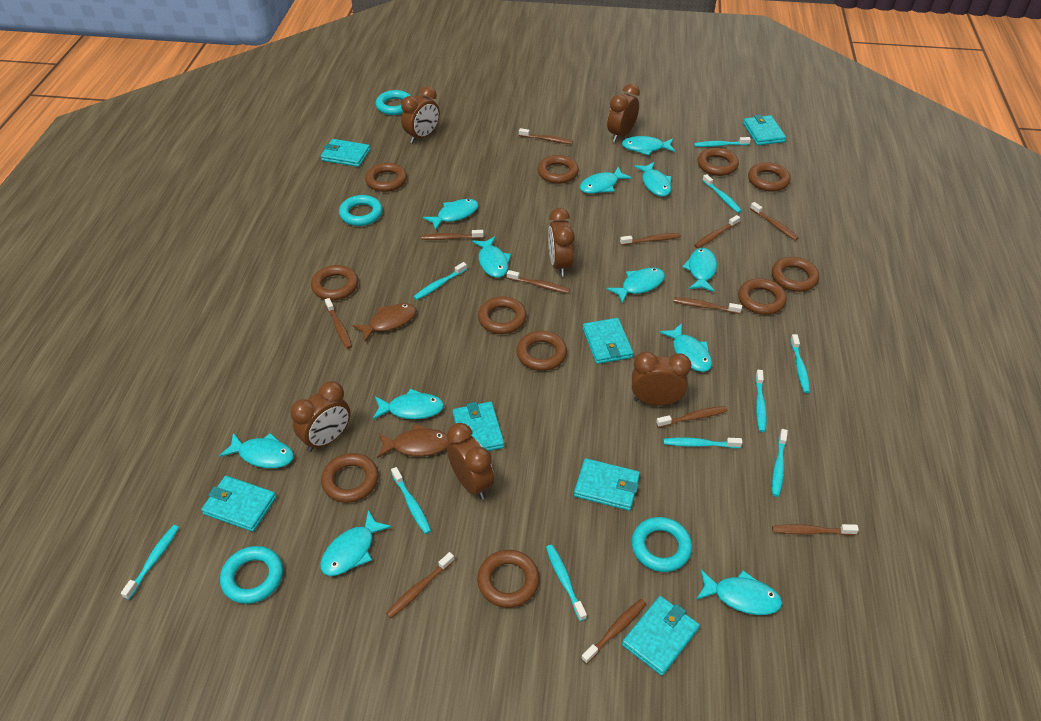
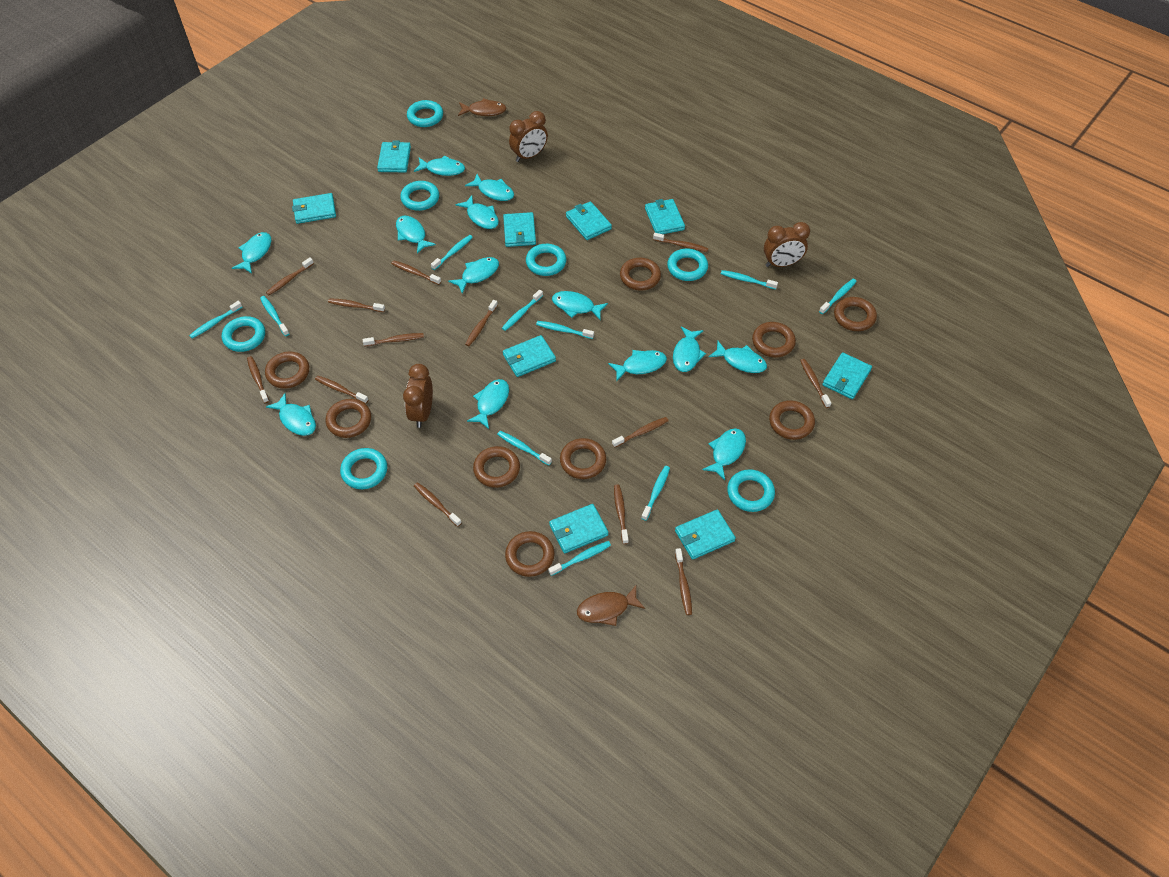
brown clock: 6 -> 3
brown ring: 11 -> 9
brown toothbrush: 12 -> 13
turquoise fish: 12 -> 13
turquoise ring: 4 -> 7
turquoise wallet: 7 -> 9

